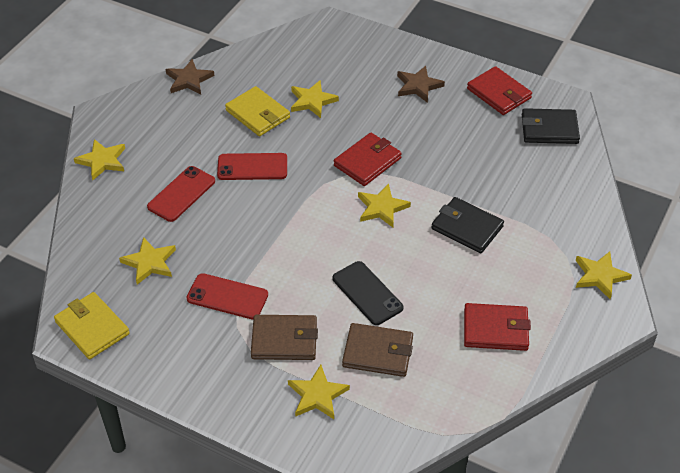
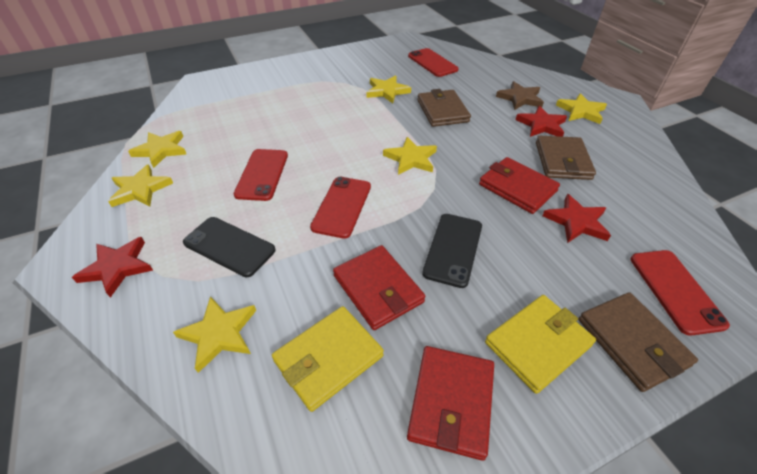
black phone: 1 -> 2
black wallet: 2 -> 0
brown star: 2 -> 1
brown wallet: 2 -> 3
red phone: 3 -> 4
red star: 0 -> 3

